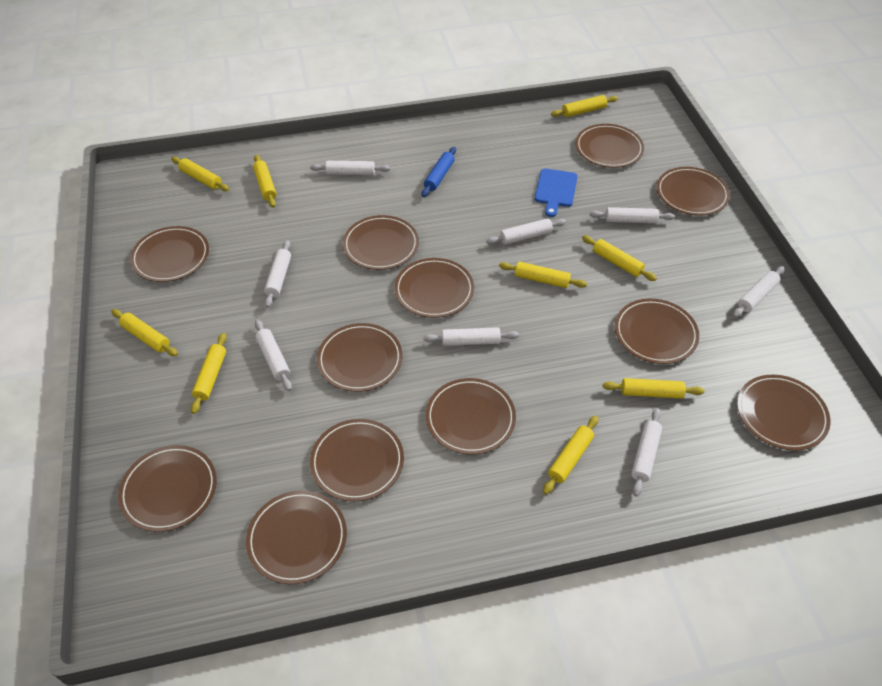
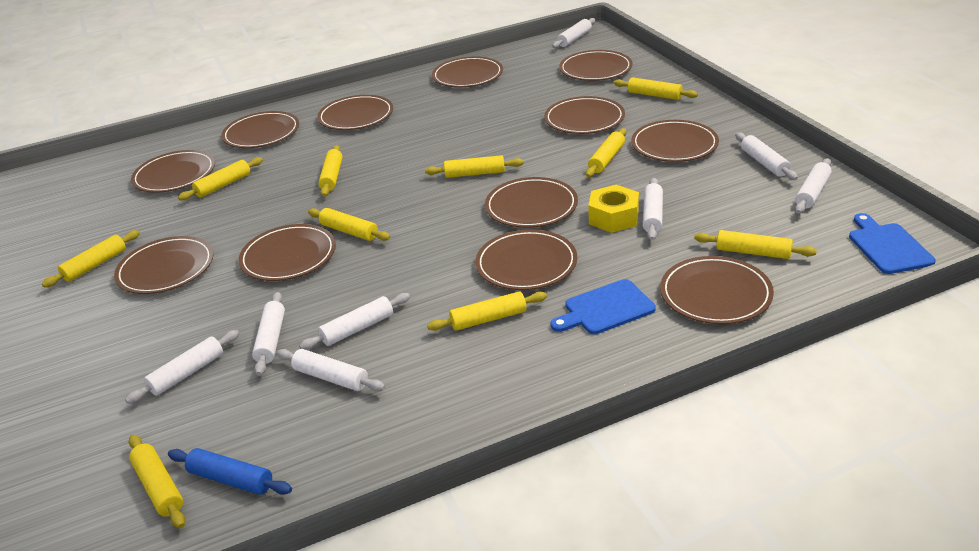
blue cutting board: 1 -> 2
yellow nut: 0 -> 1
yellow rolling pin: 9 -> 10

